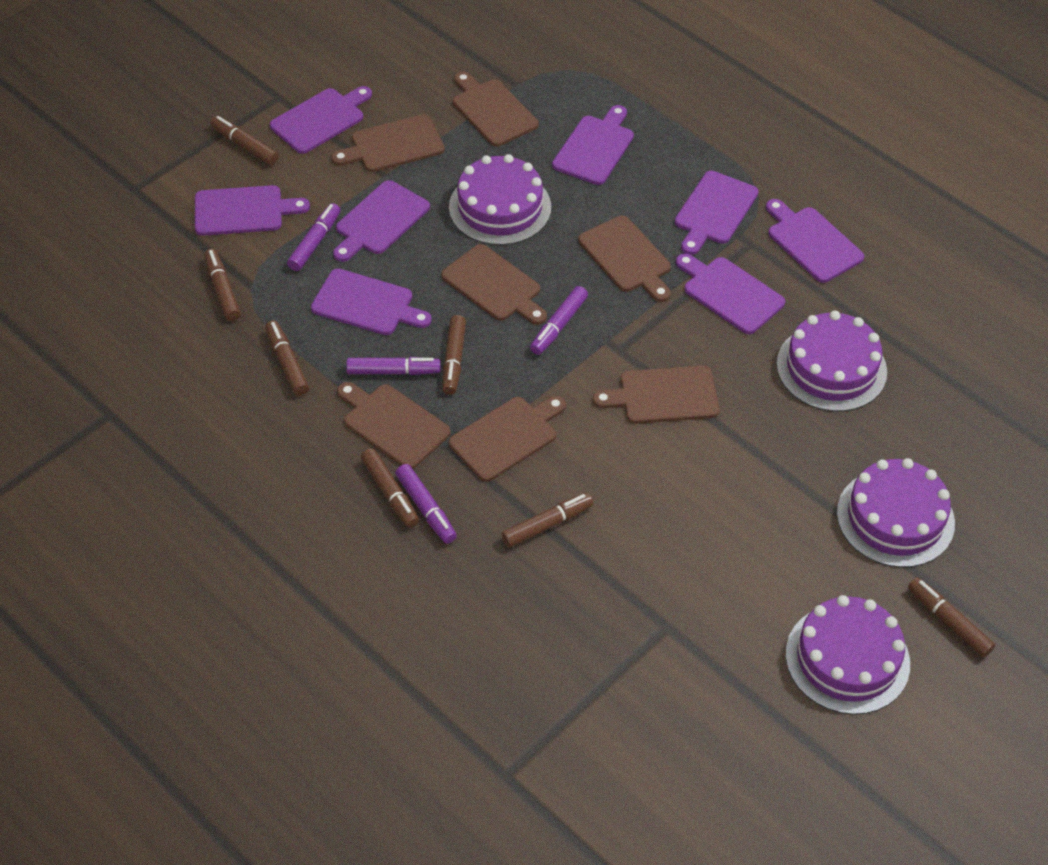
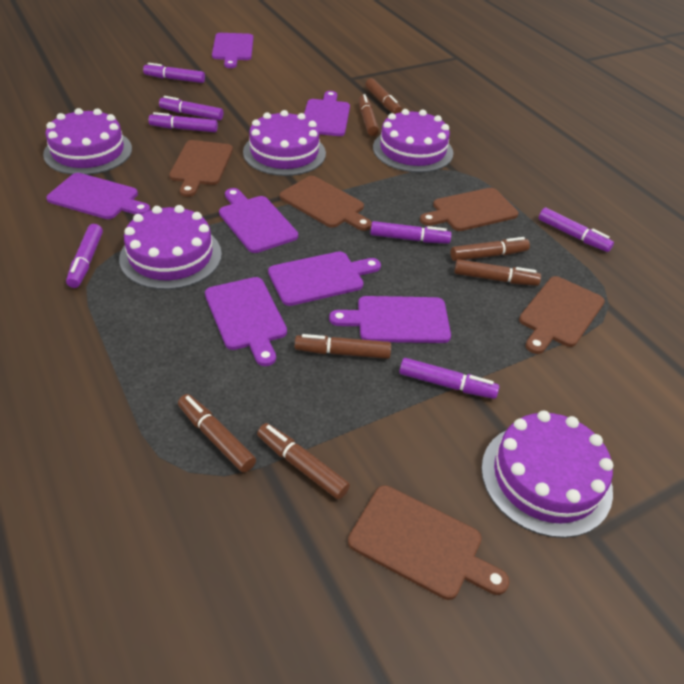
brown cutting board: 7 -> 5
purple cake: 4 -> 5
purple cutting board: 8 -> 7
purple marker: 4 -> 7

